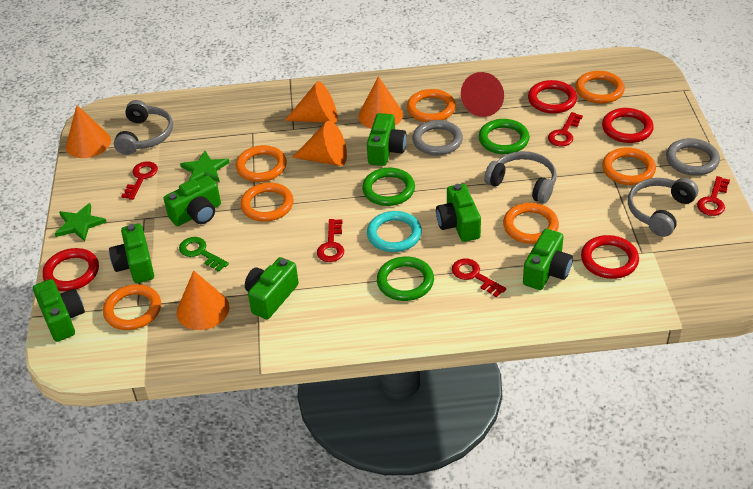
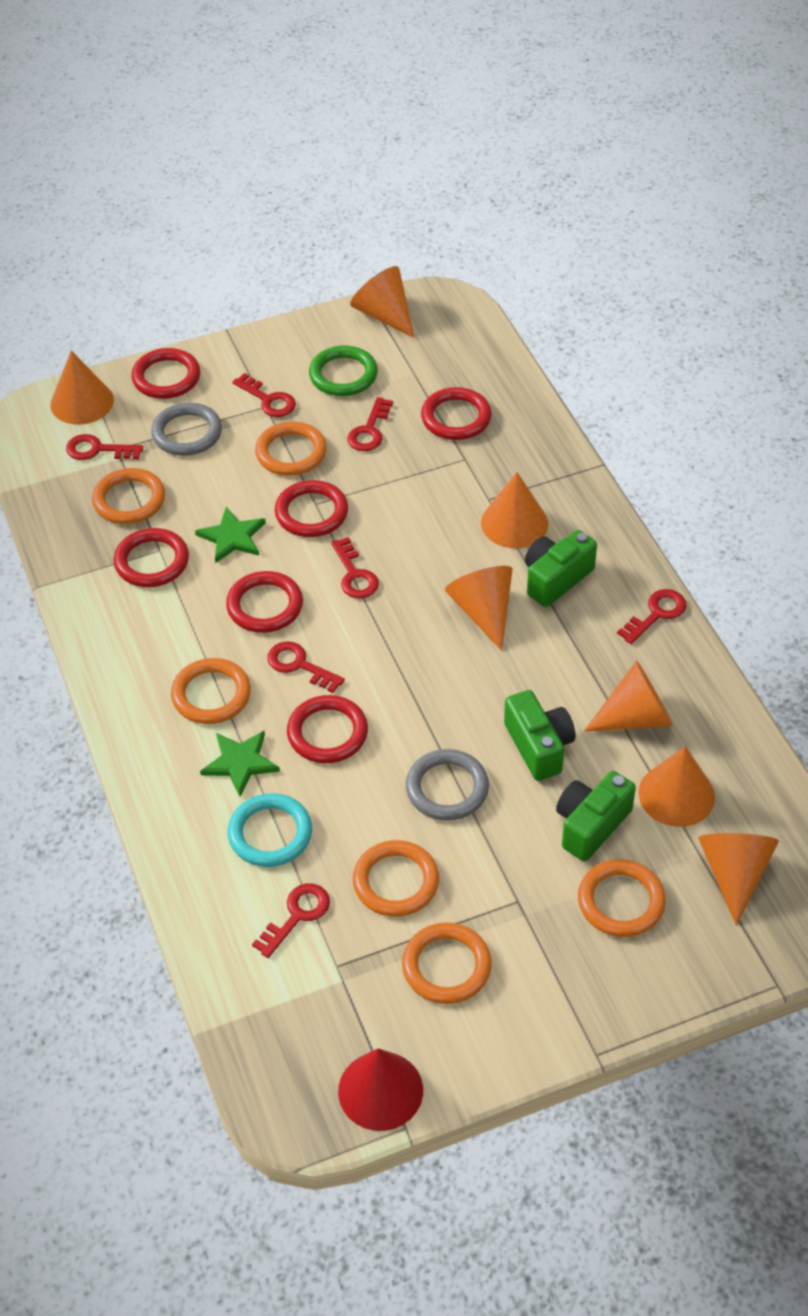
green camera: 7 -> 3
green key: 1 -> 0
green ring: 3 -> 1
grey headphones: 3 -> 0
orange cone: 5 -> 7
orange ring: 7 -> 6
red key: 5 -> 7
red ring: 4 -> 6

